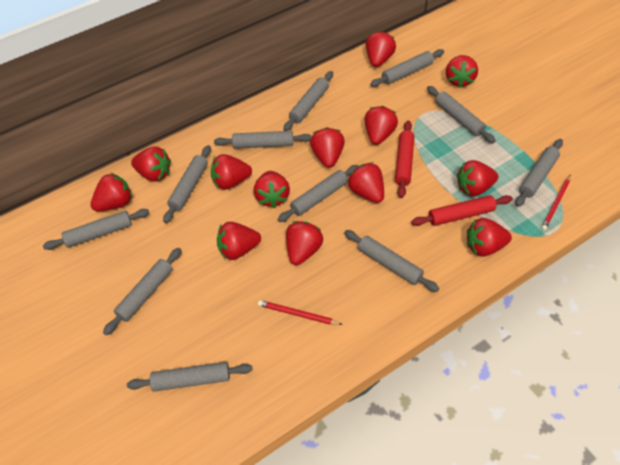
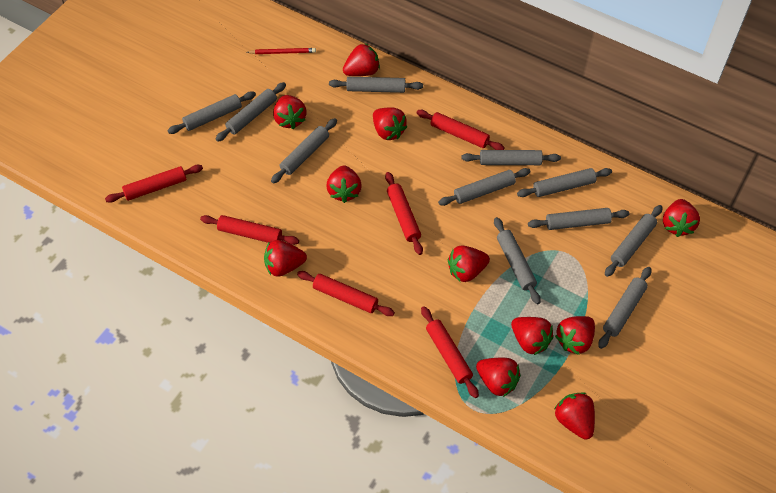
red pencil: 2 -> 1
red rolling pin: 2 -> 6
red strawberry: 13 -> 11

